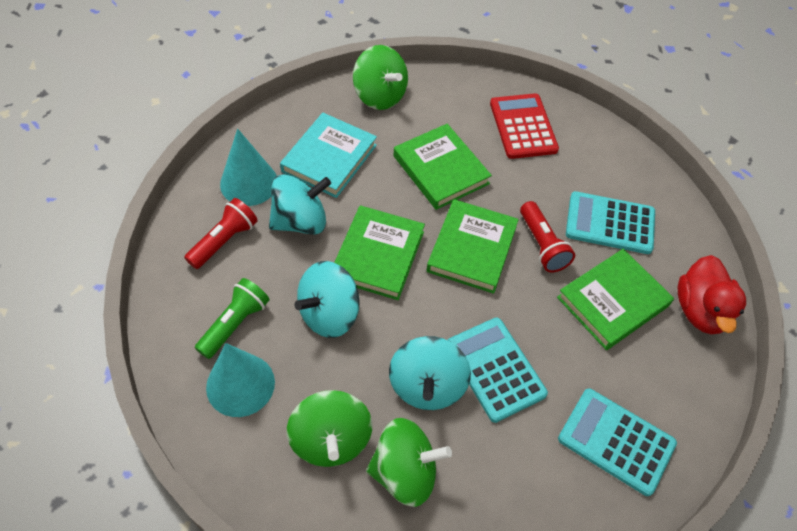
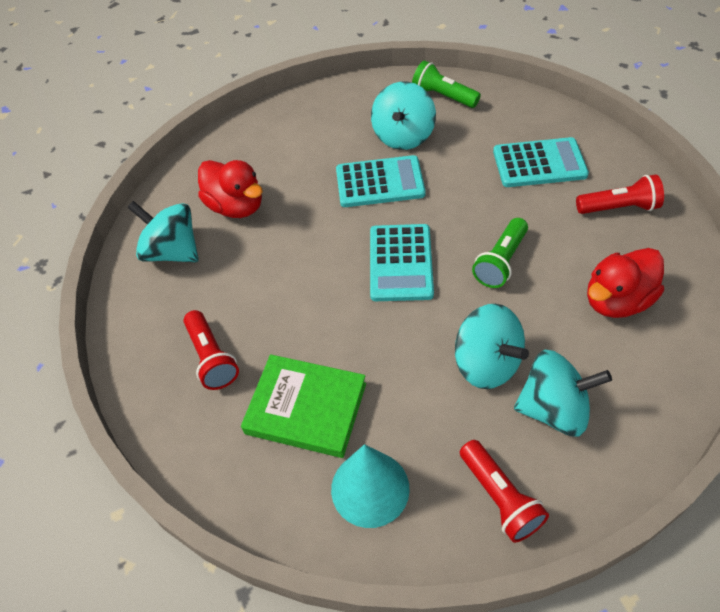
green book: 4 -> 1
green flashlight: 1 -> 2
green spinning top: 3 -> 0
red calculator: 1 -> 0
red duck: 1 -> 2
red flashlight: 2 -> 3
turquoise book: 1 -> 0
turquoise cone: 2 -> 1
turquoise spinning top: 3 -> 4

